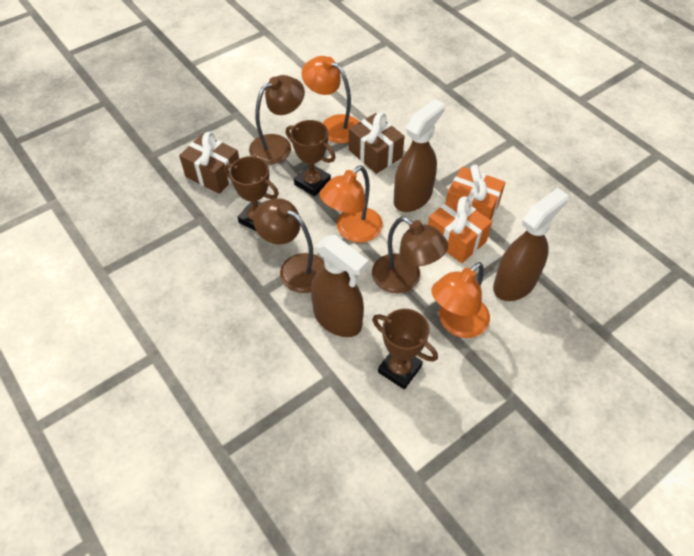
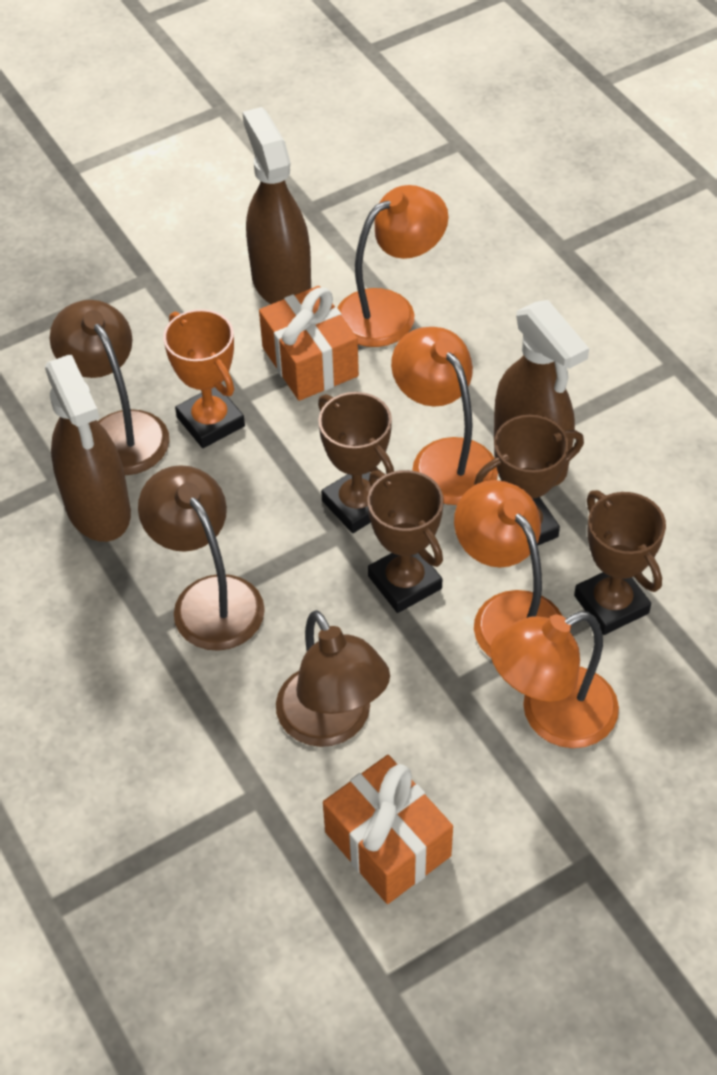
brown gift: 2 -> 0
brown trophy: 3 -> 4
orange lamp: 3 -> 4
orange trophy: 0 -> 1

